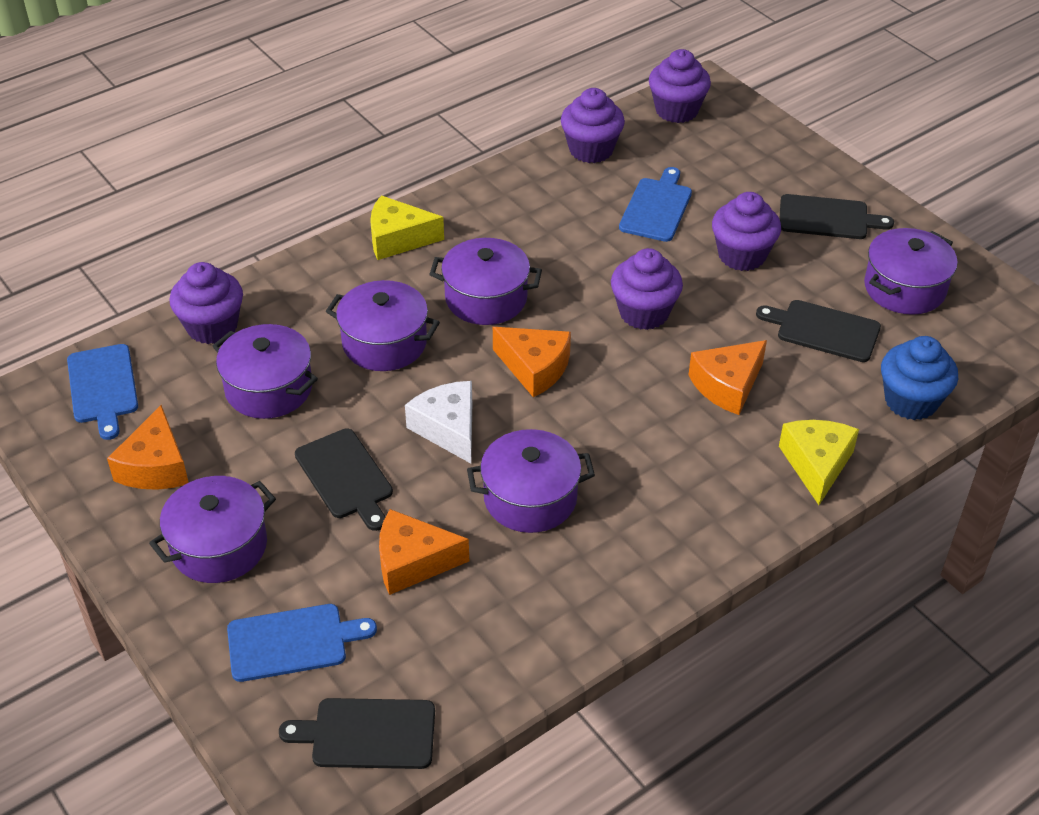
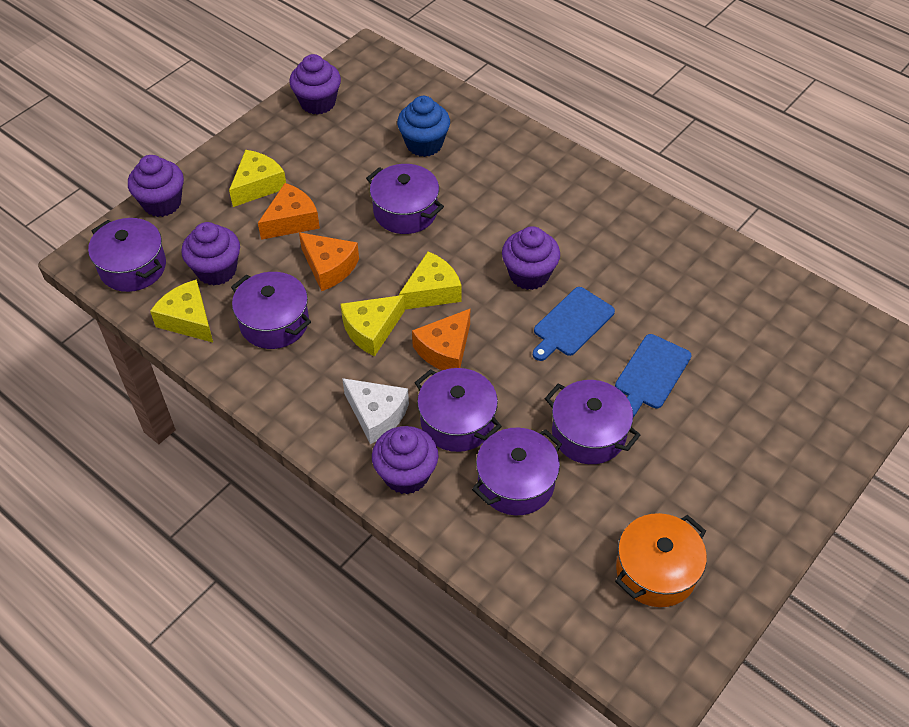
black cutting board: 4 -> 0
blue cutting board: 3 -> 2
orange cheese: 4 -> 3
orange pot: 0 -> 1
yellow cheese: 2 -> 4

